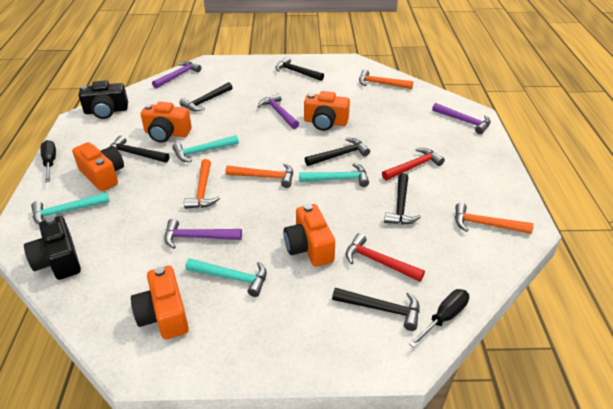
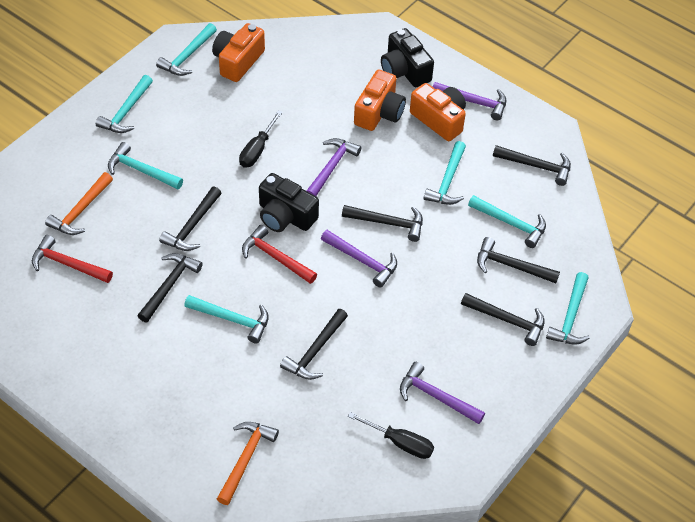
black hammer: 6 -> 7
orange camera: 5 -> 3
orange hammer: 4 -> 2
turquoise hammer: 4 -> 7

